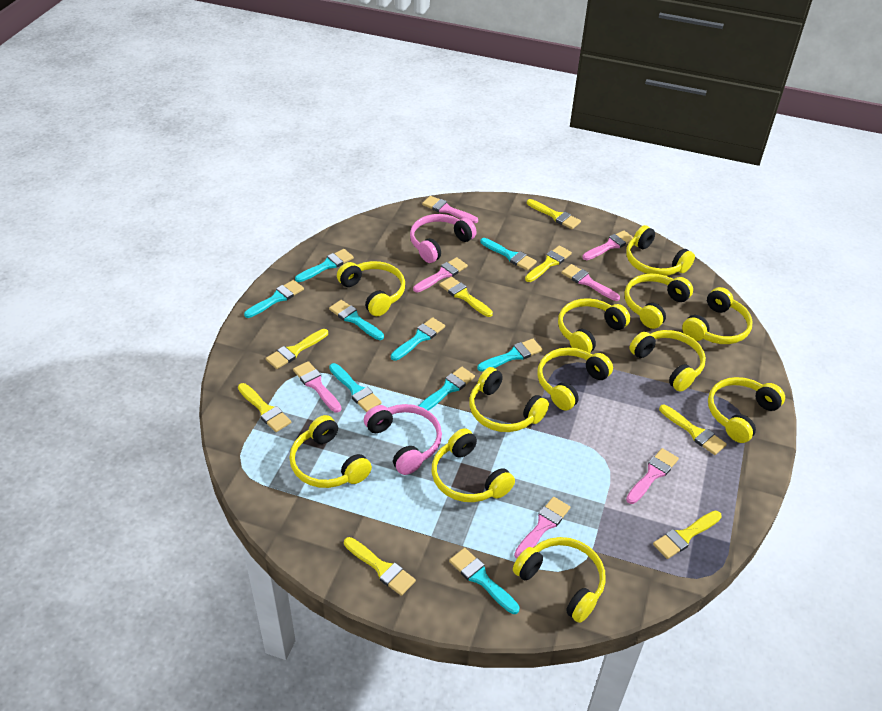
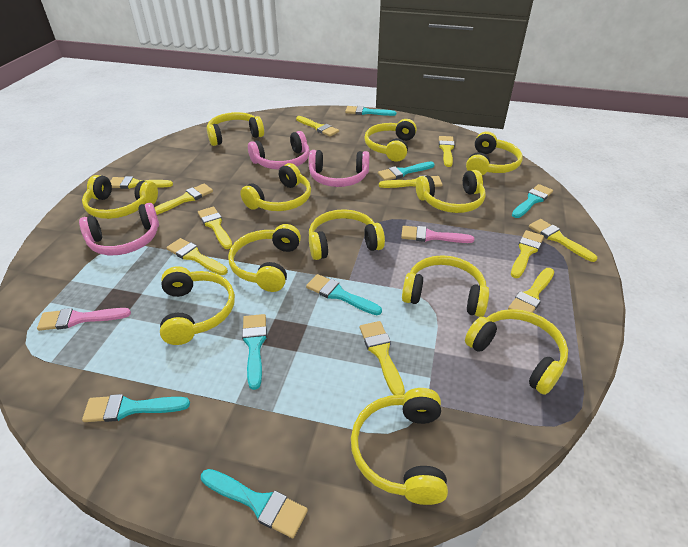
pink brush: 7 -> 2
pink headphones: 2 -> 3
turquoise brush: 9 -> 7
yellow brush: 8 -> 11

